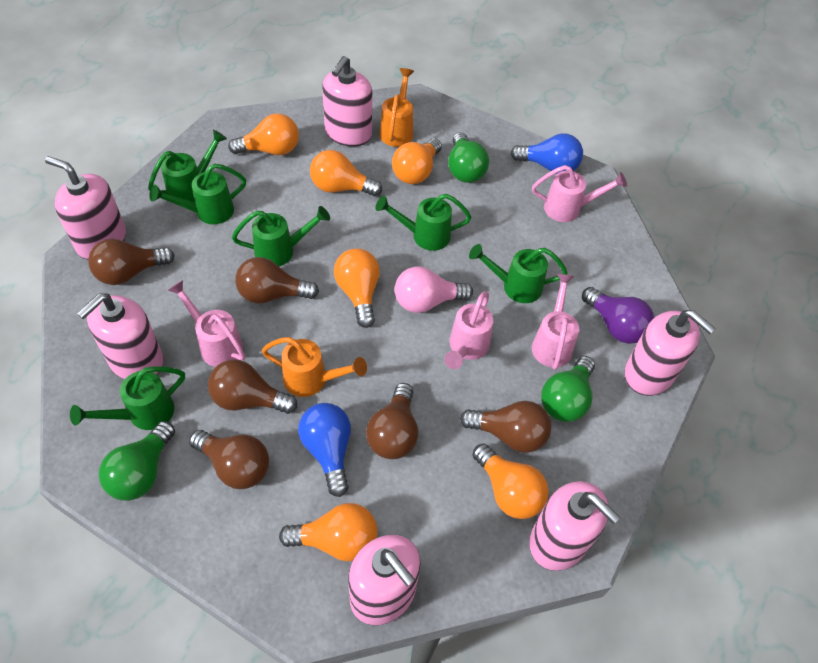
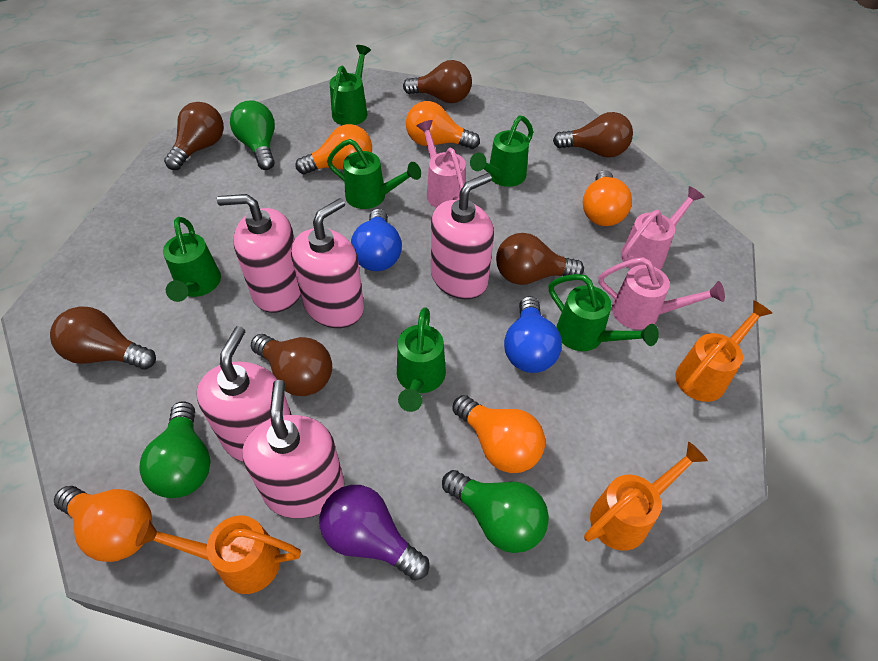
orange light bulb: 6 -> 5
orange watering can: 2 -> 3
pink light bulb: 1 -> 0
pink soap dispenser: 6 -> 5
pink watering can: 4 -> 3

